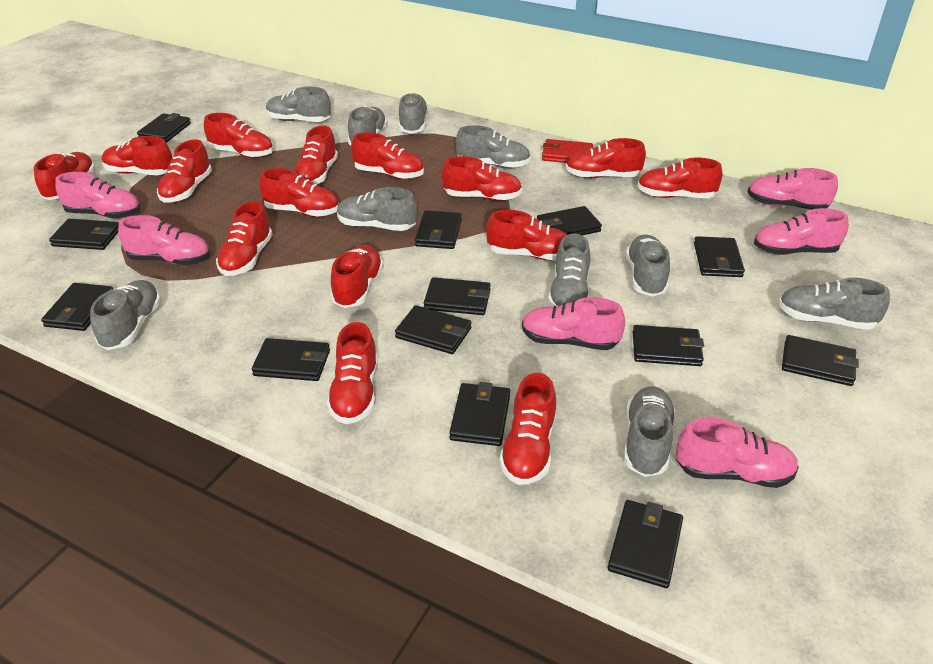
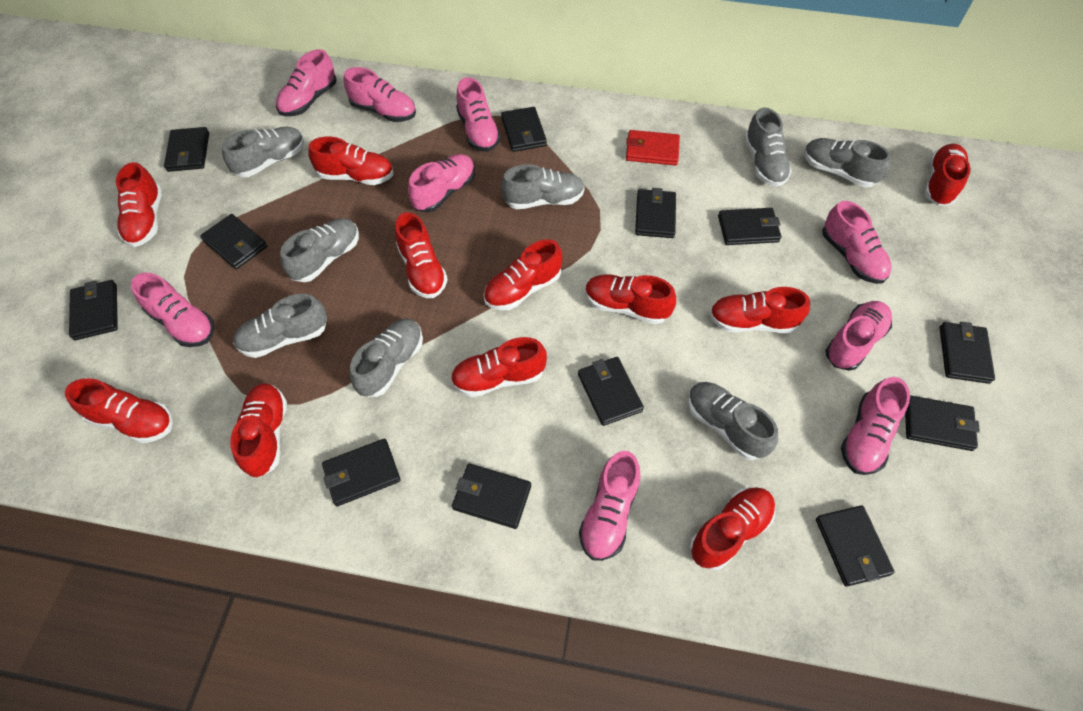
black wallet: 13 -> 12
grey shoe: 10 -> 8
pink shoe: 6 -> 9
red shoe: 15 -> 11

